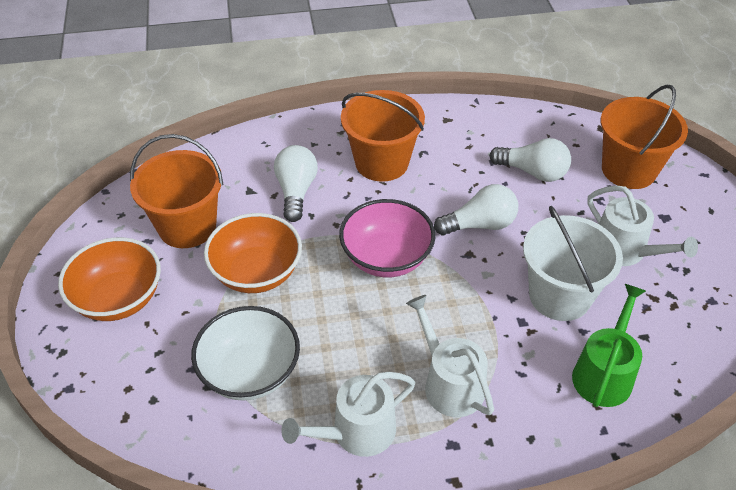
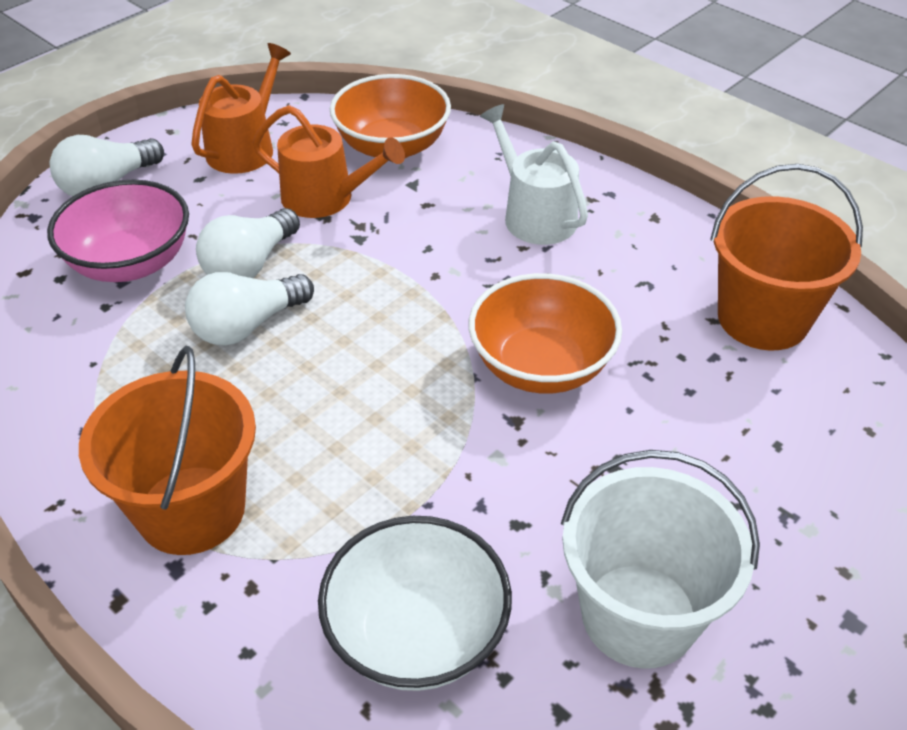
green watering can: 1 -> 0
orange bucket: 3 -> 2
orange watering can: 0 -> 2
white watering can: 3 -> 1

